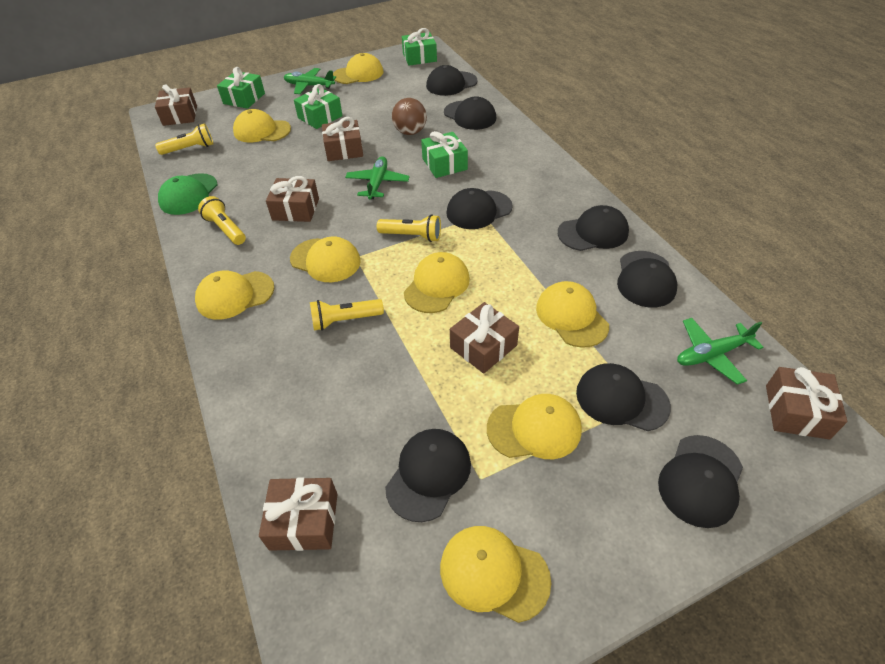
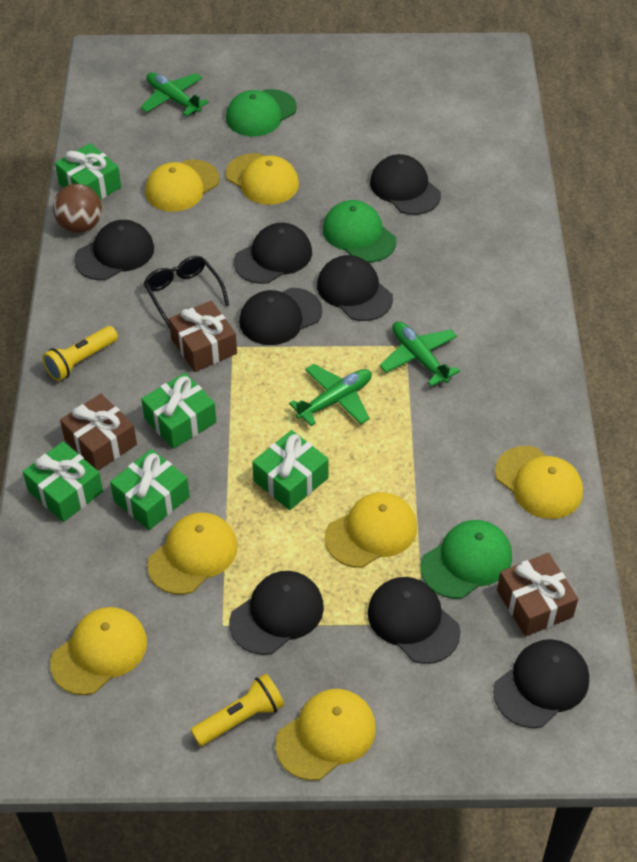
black glasses: 0 -> 1
brown gift: 6 -> 3
green cap: 1 -> 3
green gift: 4 -> 5
yellow cap: 8 -> 7
yellow flashlight: 4 -> 2

